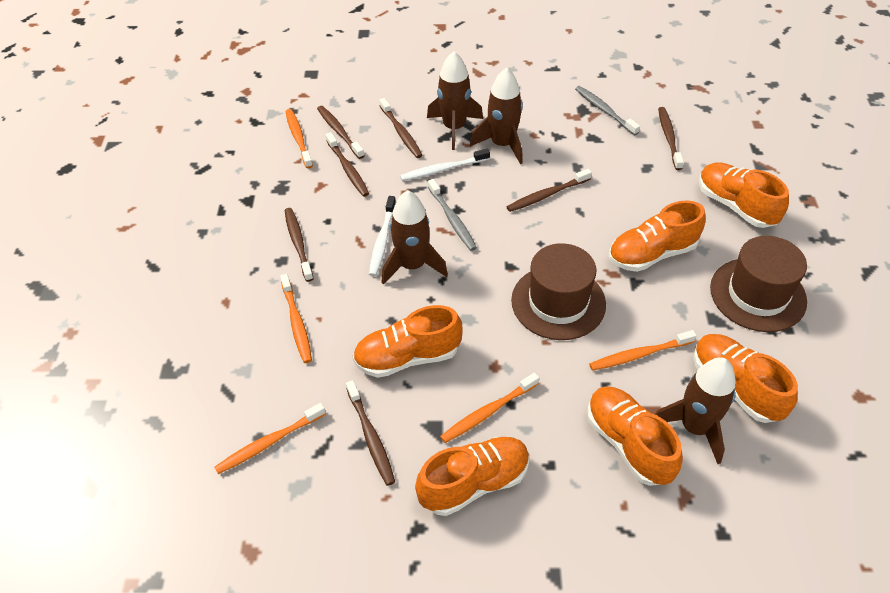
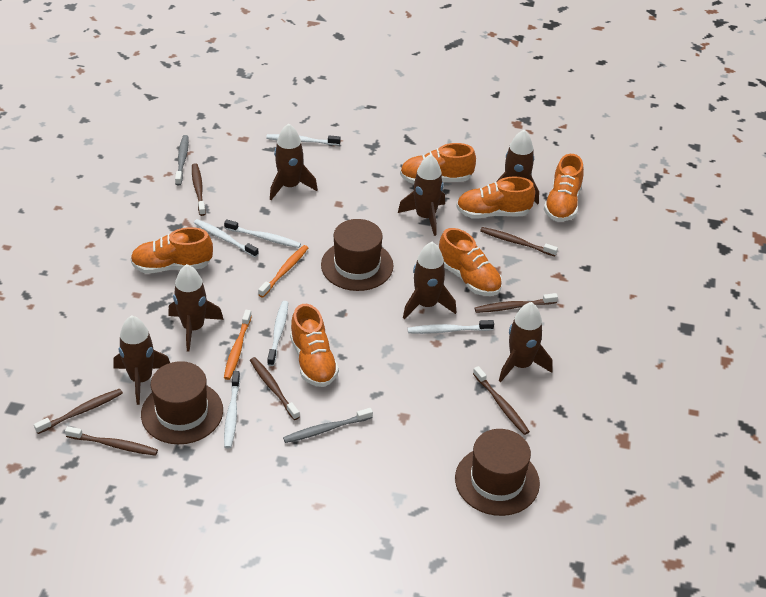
brown hat: 2 -> 3
brown rocket: 4 -> 7
orange toothbrush: 5 -> 2
white toothbrush: 2 -> 6

